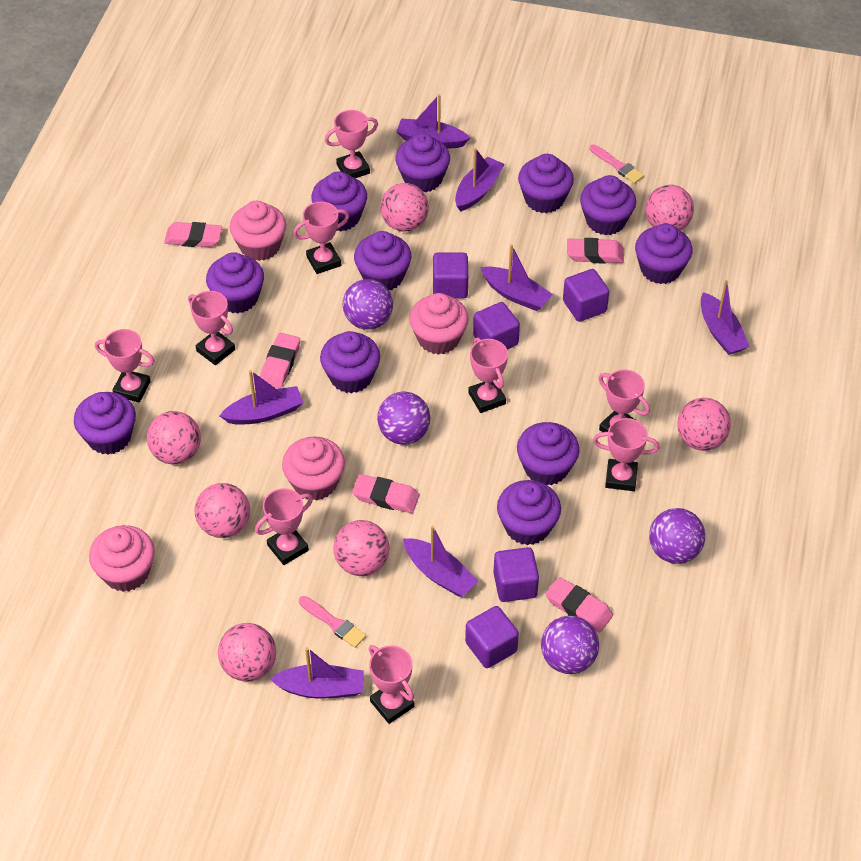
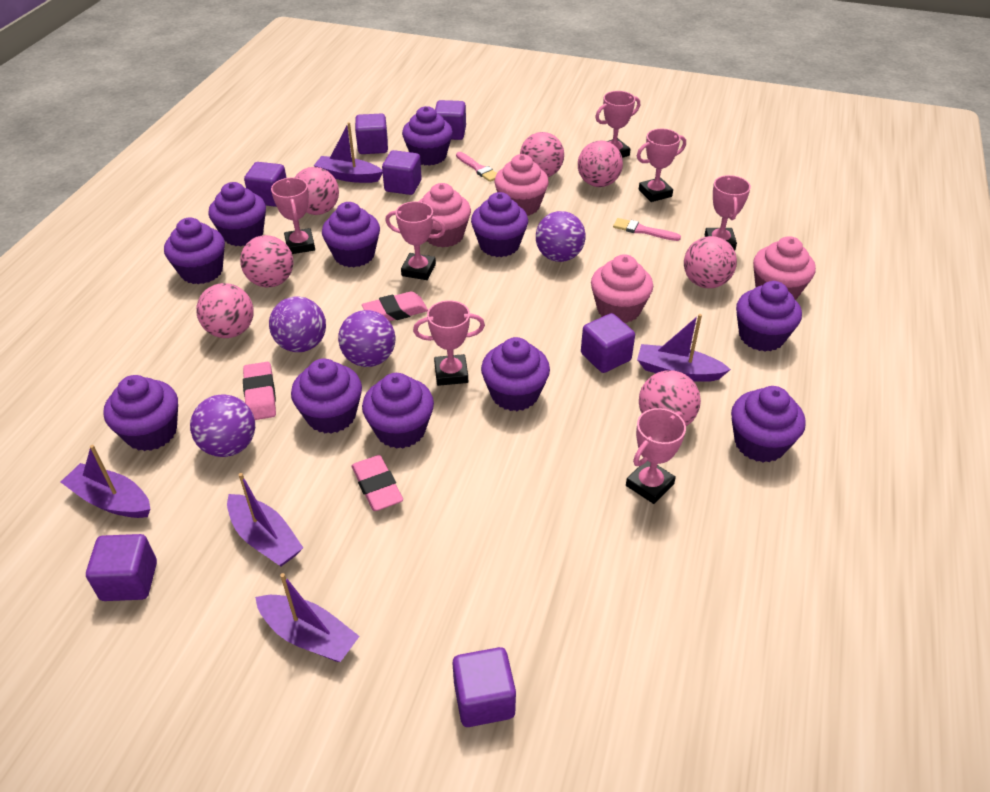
pink eraser: 5 -> 3
pink trophy: 9 -> 7
purple boat: 7 -> 5
purple cube: 5 -> 7

